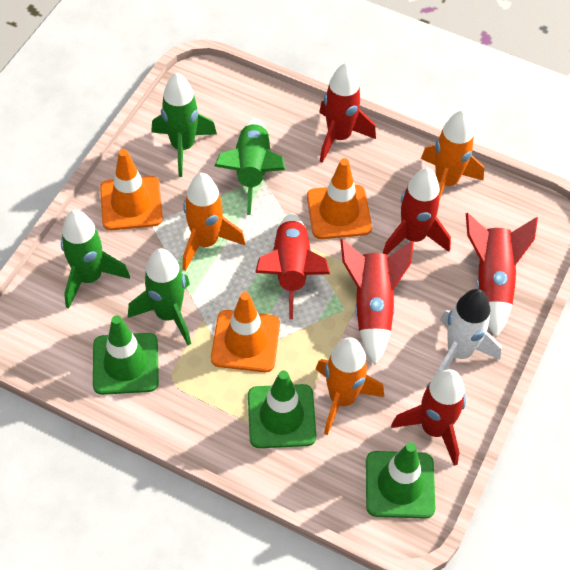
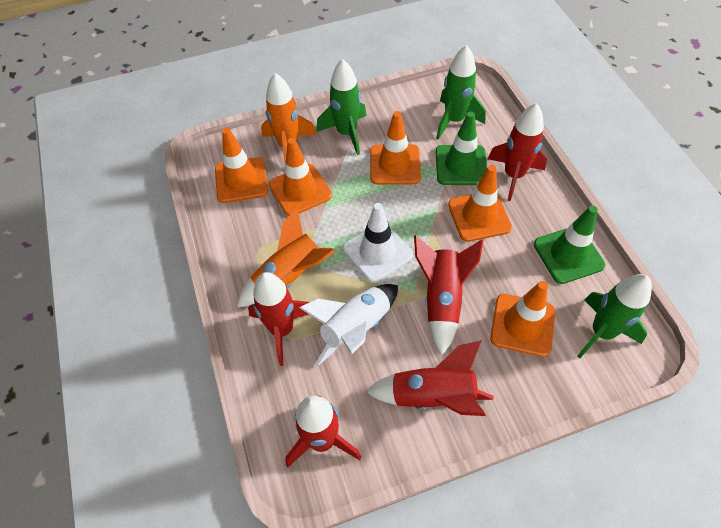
green rocket: 4 -> 3
green traffic cone: 3 -> 2
orange rocket: 3 -> 2
orange traffic cone: 3 -> 5
red rocket: 6 -> 5
white traffic cone: 0 -> 1

